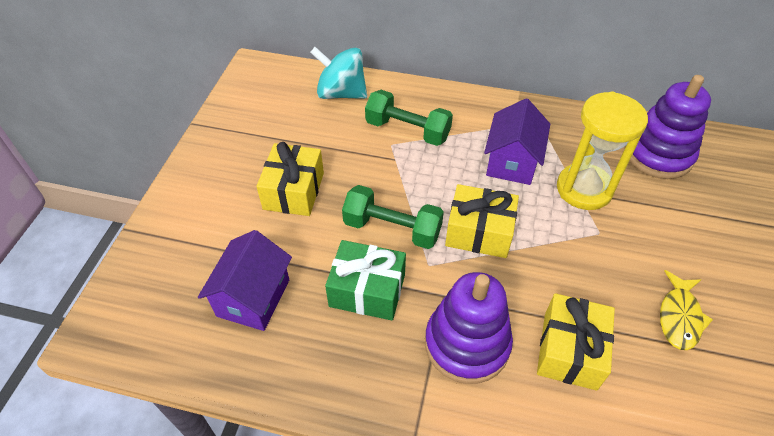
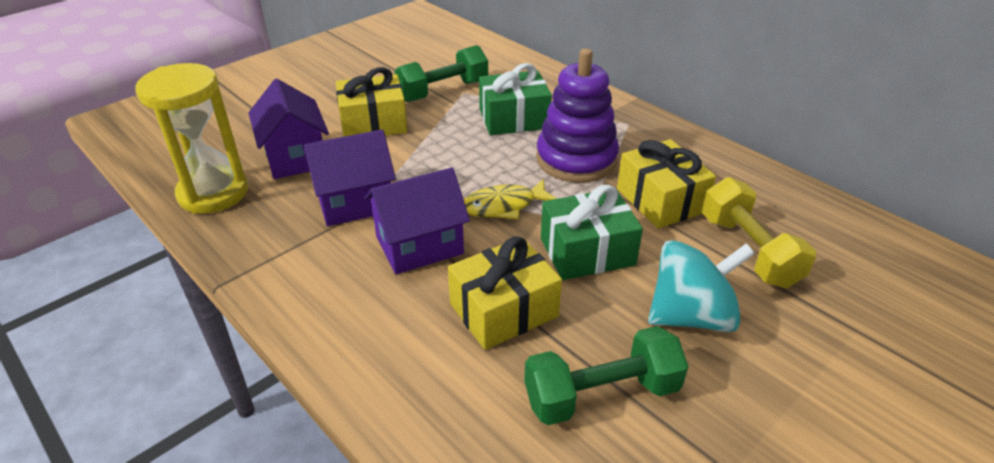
green gift: 1 -> 2
purple house: 2 -> 3
purple stacking toy: 2 -> 1
yellow dumbbell: 0 -> 1

